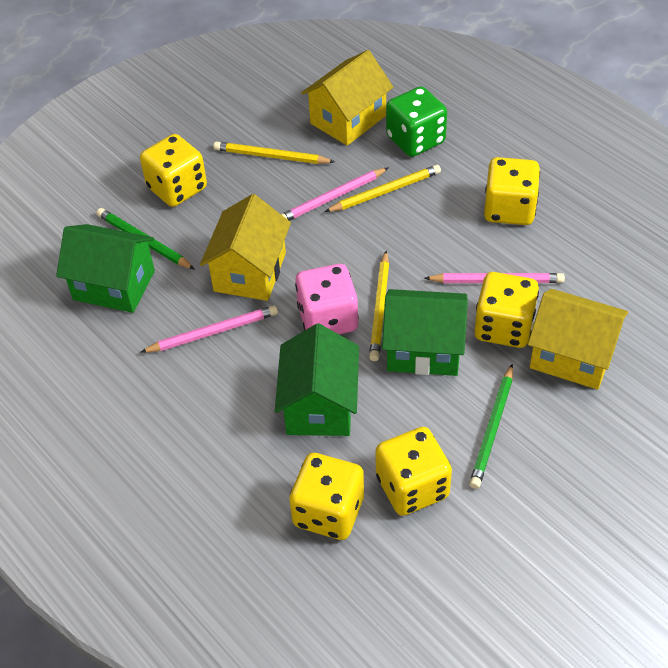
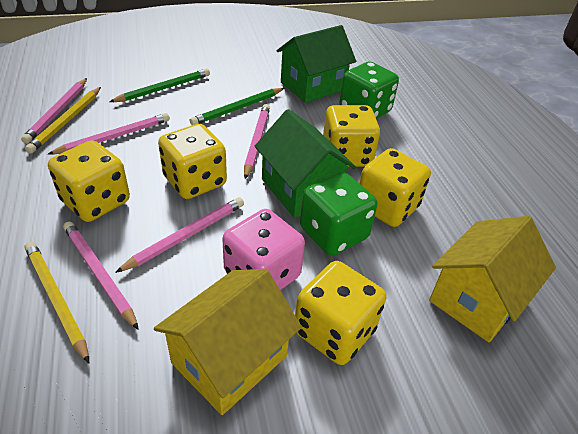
green dice: 1 -> 2
green house: 3 -> 2
pink pencil: 3 -> 5
yellow house: 3 -> 2
yellow pencil: 3 -> 2

